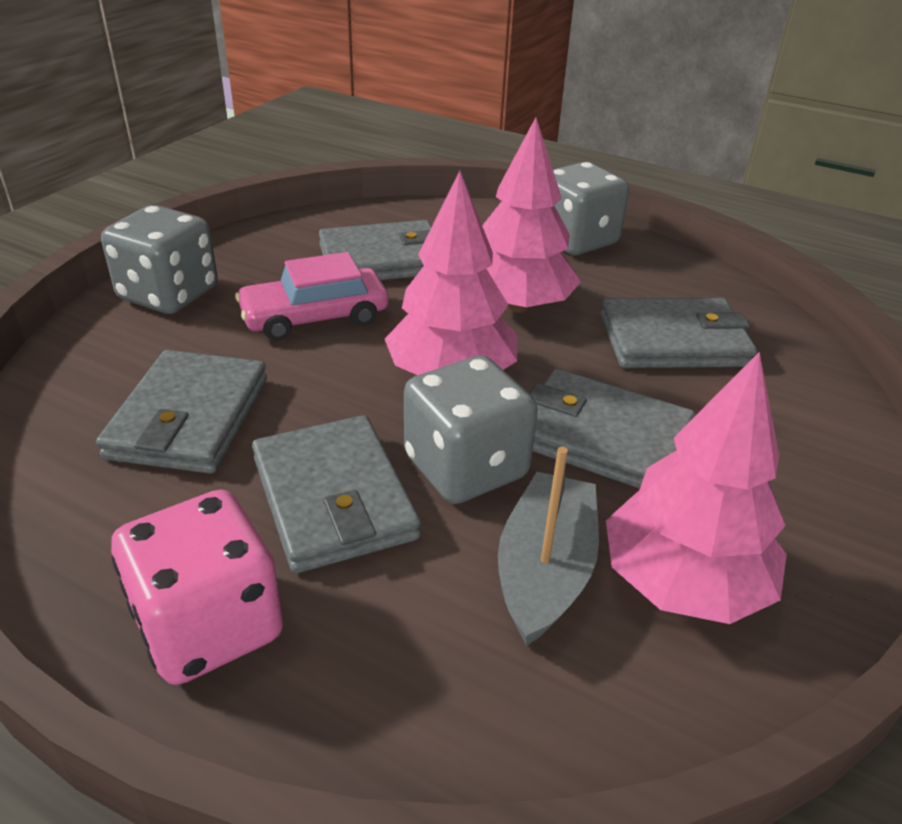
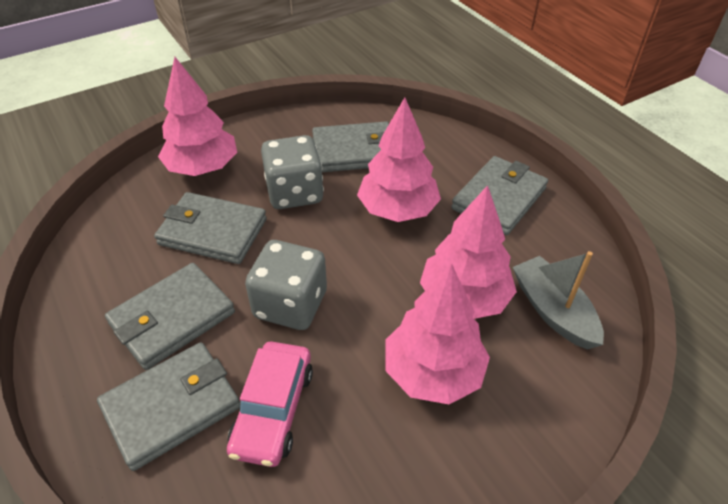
grey dice: 3 -> 2
pink dice: 1 -> 0
pink tree: 3 -> 4

